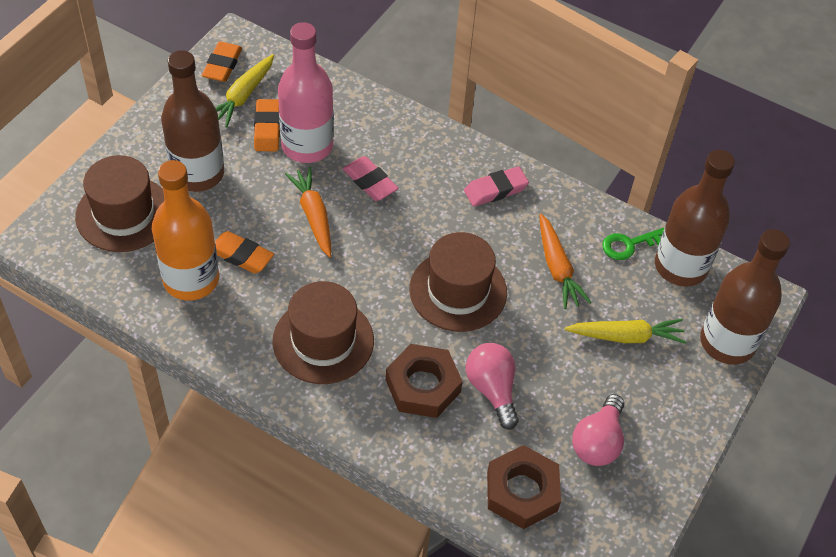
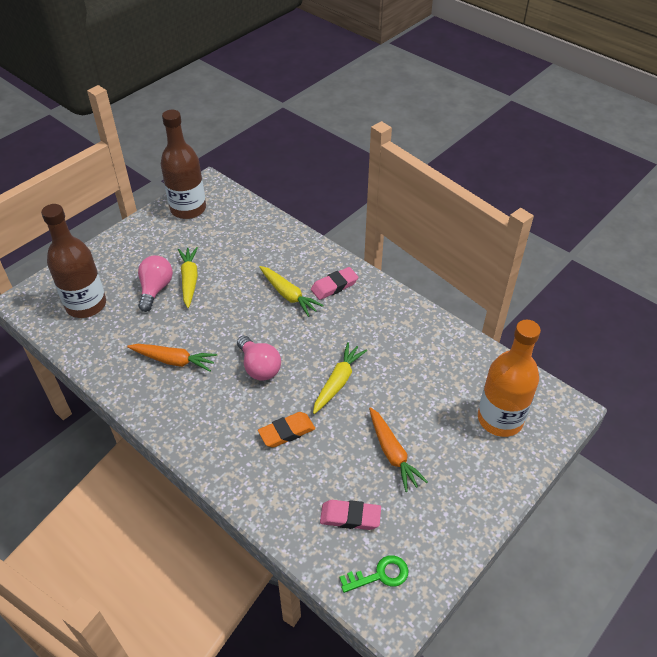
brown bottle: 3 -> 2
brown hat: 3 -> 0
brown nut: 2 -> 0
orange eraser: 3 -> 1
pink bottle: 1 -> 0
yellow carrot: 2 -> 3

